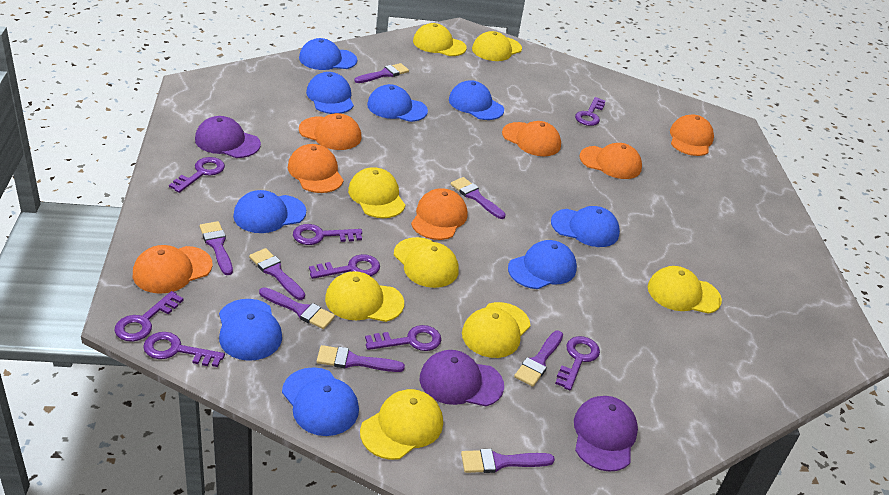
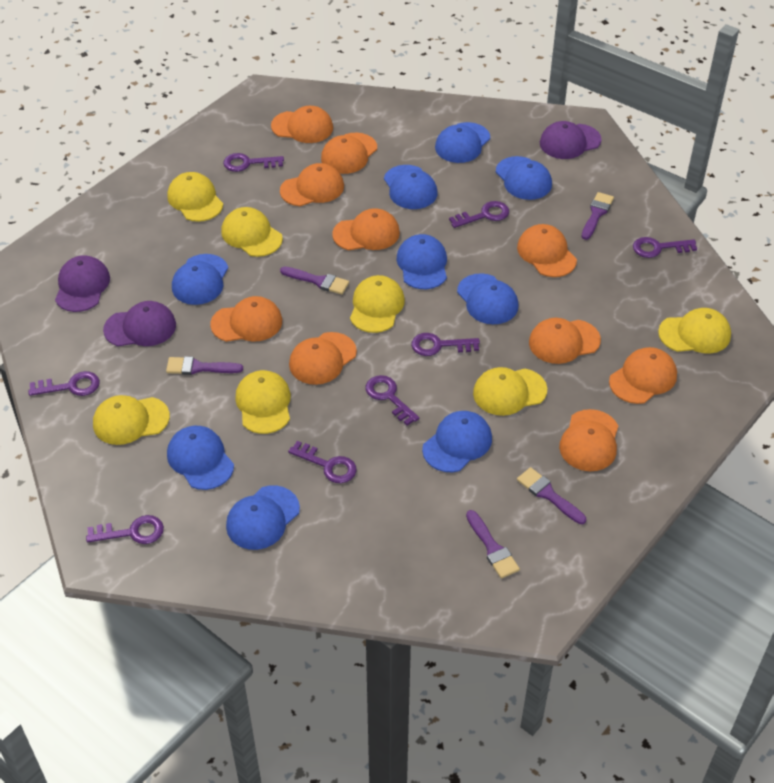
orange cap: 7 -> 10
purple brush: 8 -> 5
yellow cap: 8 -> 7

